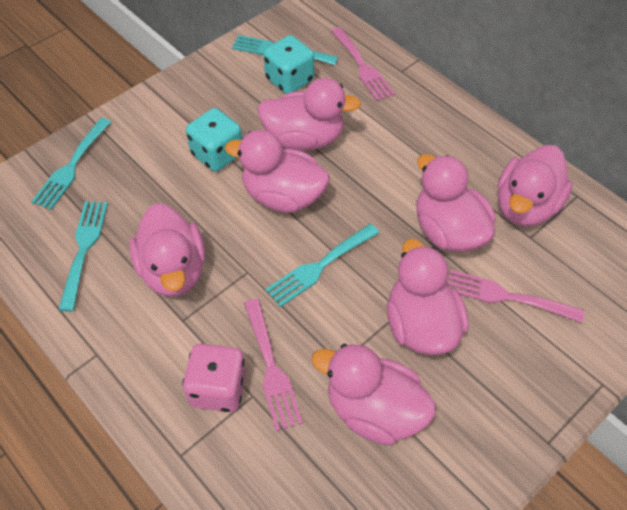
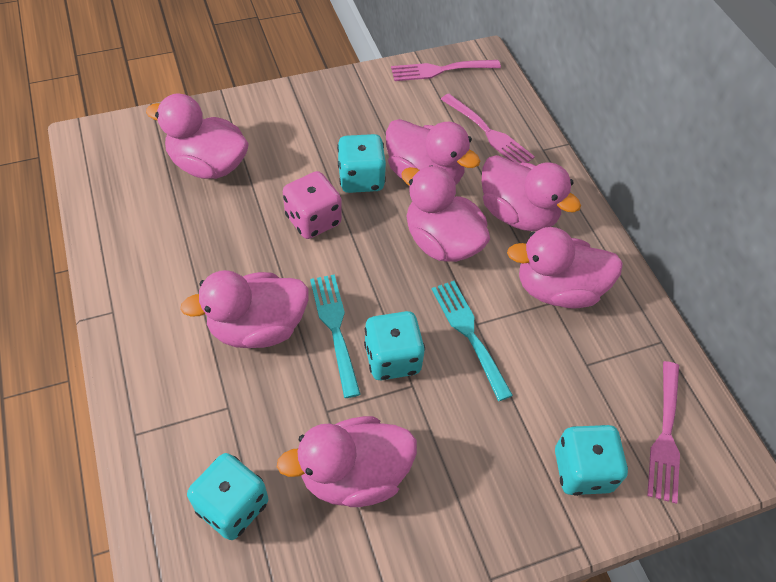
turquoise dice: 2 -> 4
turquoise fork: 4 -> 2

